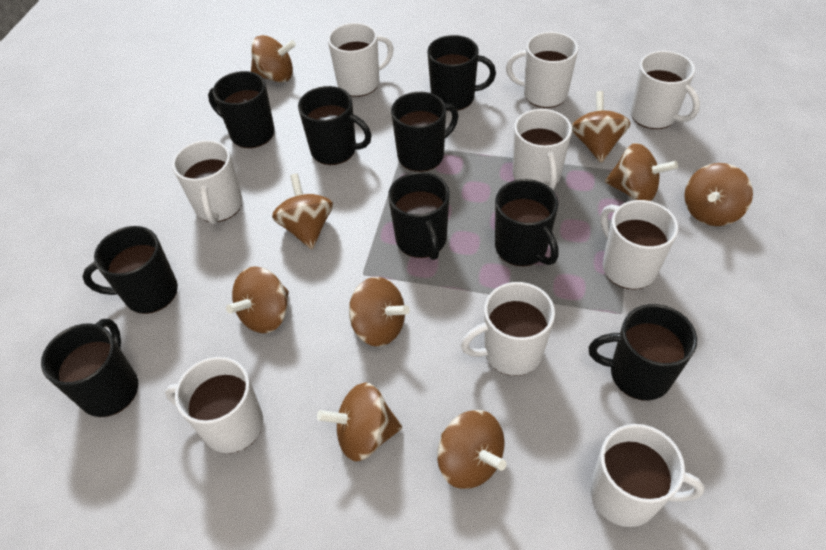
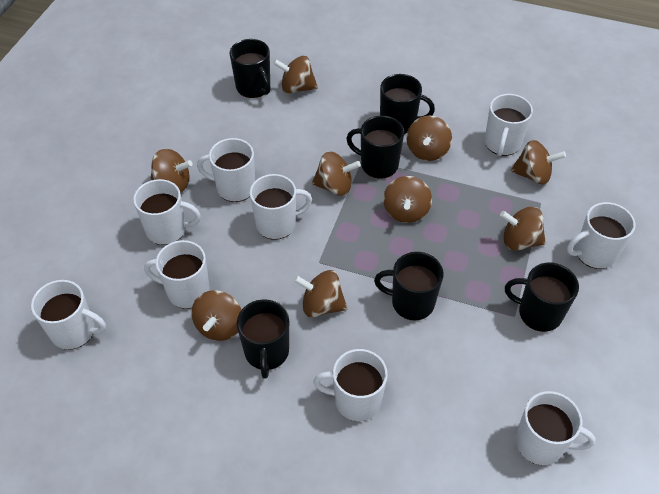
black mug: 9 -> 6

